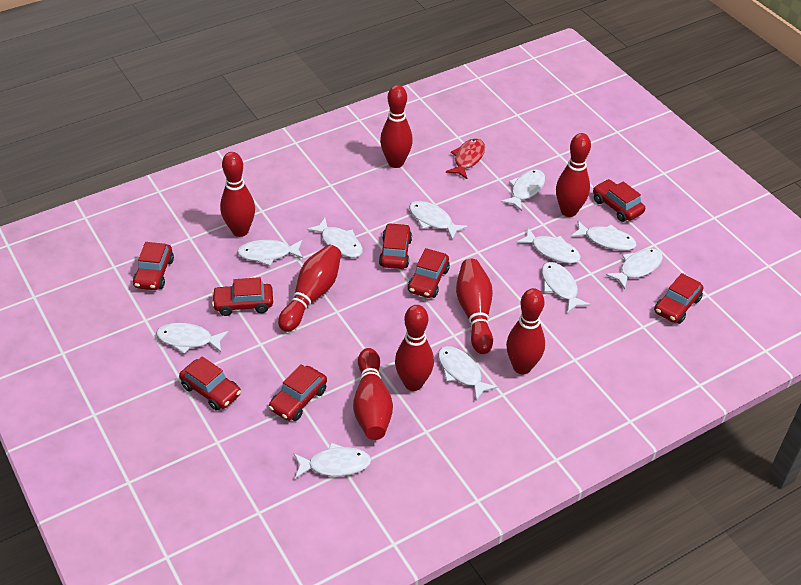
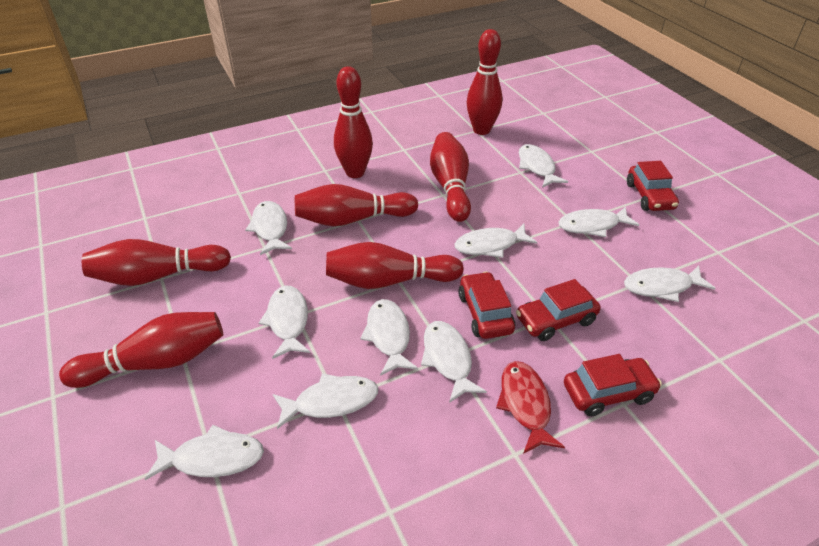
red bowling pin: 8 -> 7
red car: 8 -> 4
white fish: 11 -> 10

